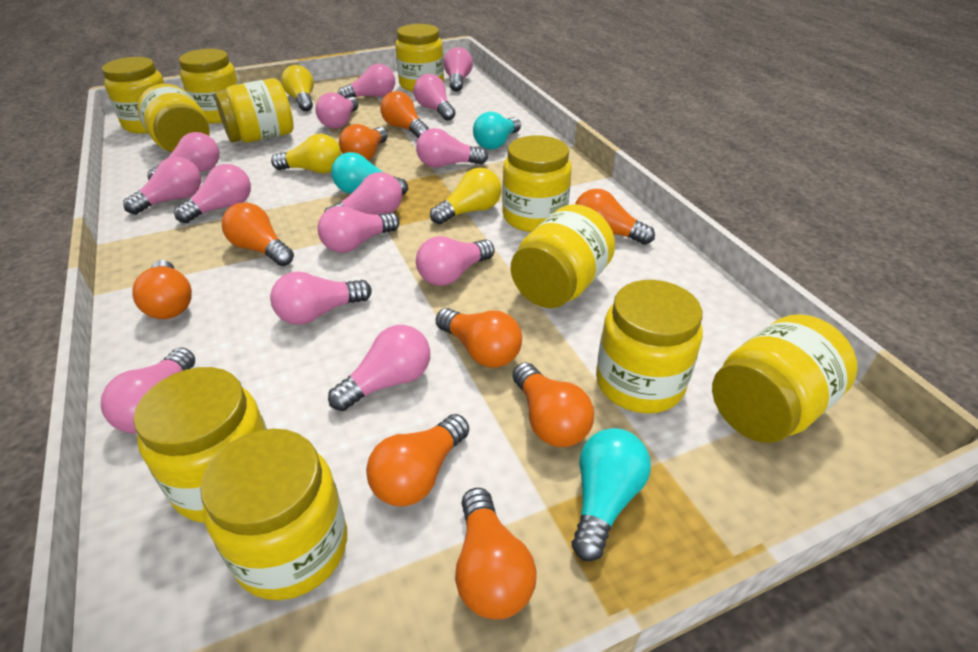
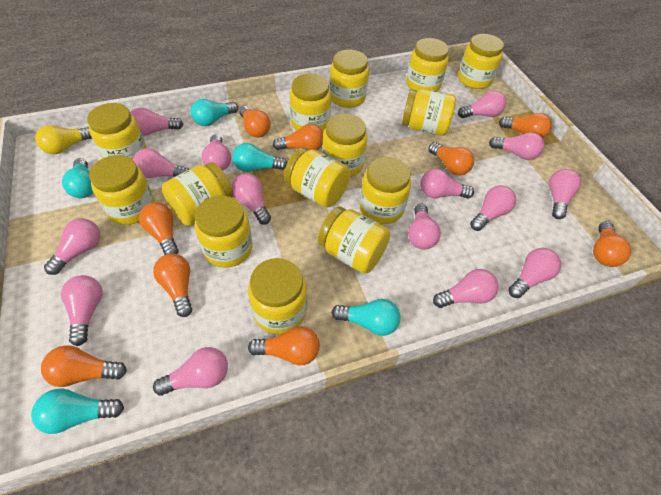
pink light bulb: 14 -> 15
turquoise light bulb: 3 -> 5
yellow jar: 11 -> 14
yellow light bulb: 3 -> 1

